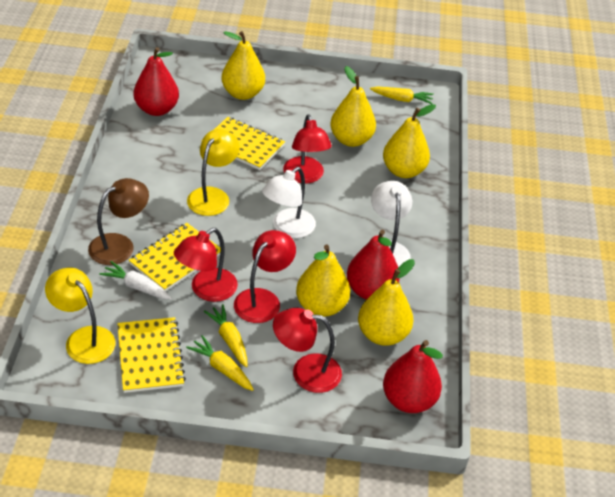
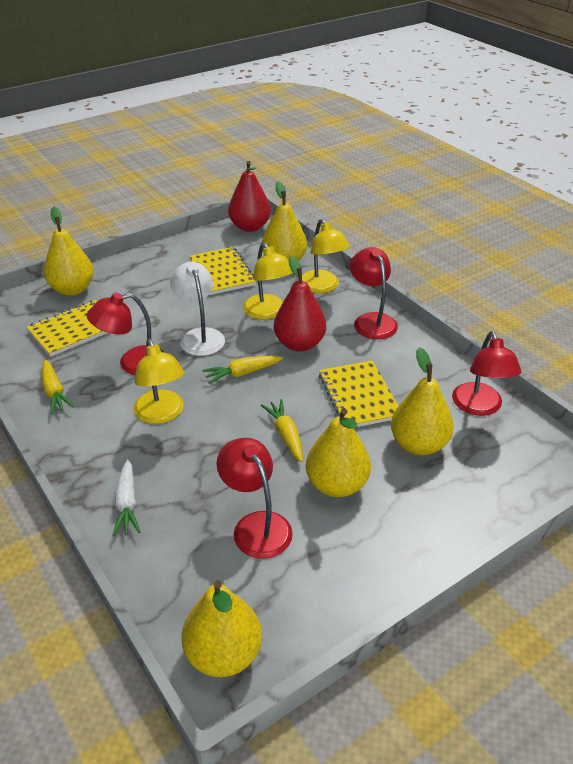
brown lamp: 1 -> 0
red pear: 3 -> 2
white lamp: 2 -> 1
yellow lamp: 2 -> 3

